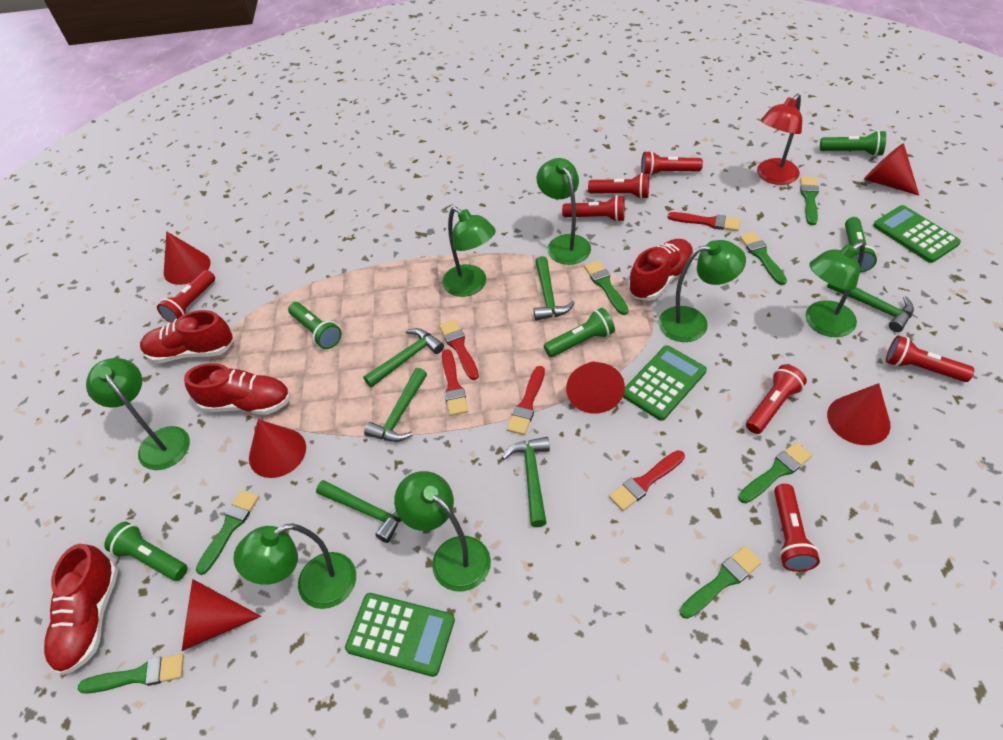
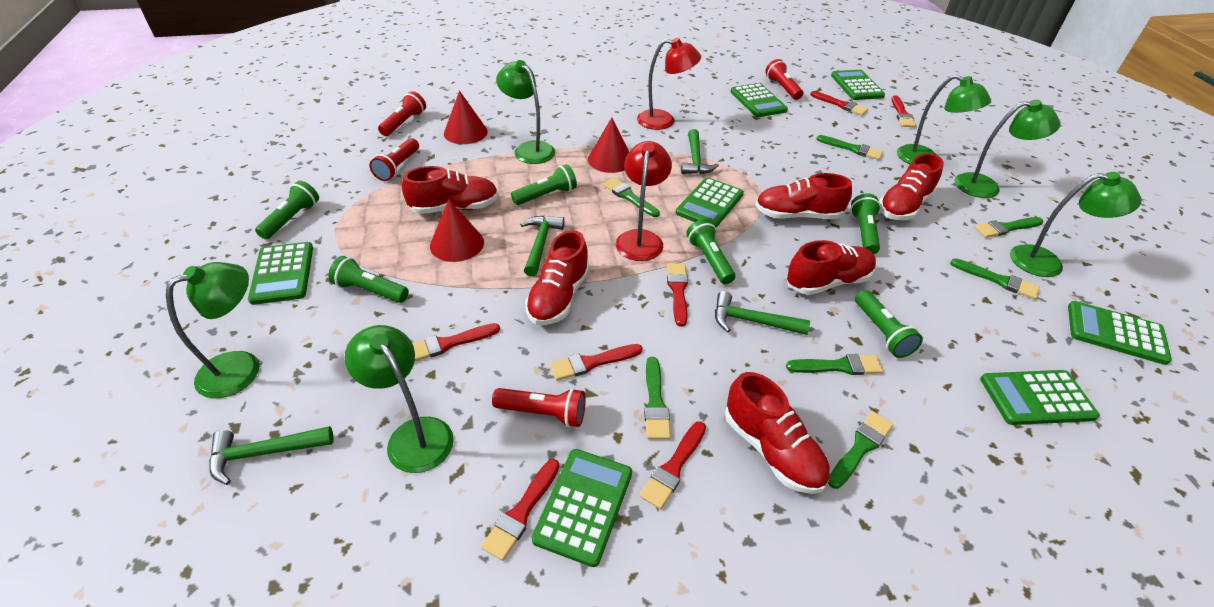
green calculator: 3 -> 7
green flashlight: 5 -> 6
green hammer: 6 -> 4
green lamp: 7 -> 6
red brush: 5 -> 7
red cone: 6 -> 3
red flashlight: 7 -> 4
red lamp: 1 -> 2
red shoe: 4 -> 6

